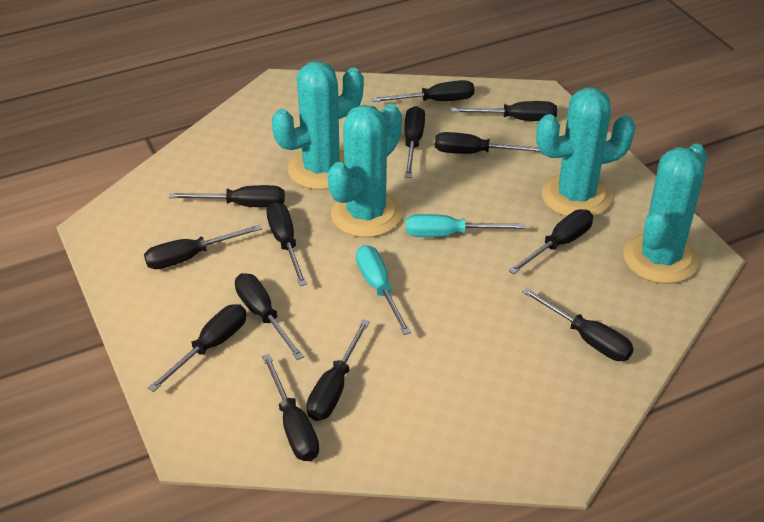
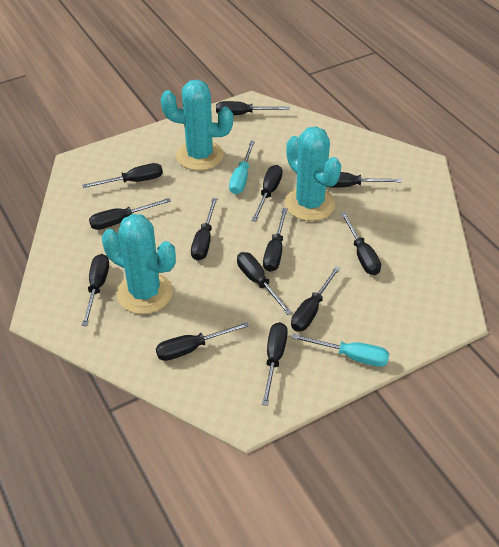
turquoise cactus: 4 -> 3

